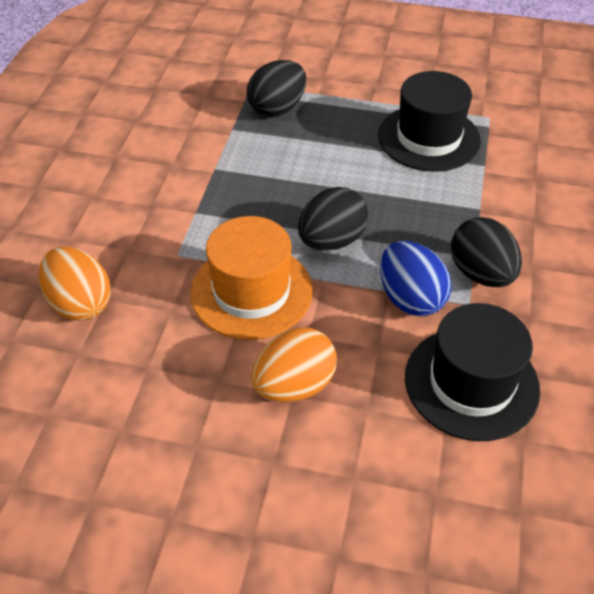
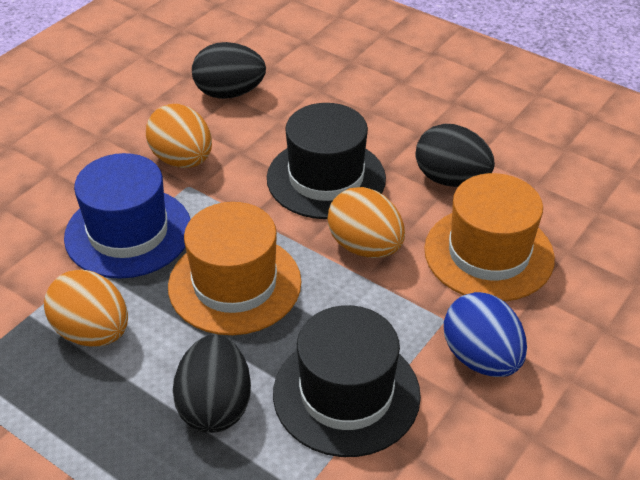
blue hat: 0 -> 1
orange egg: 2 -> 3
orange hat: 1 -> 2

